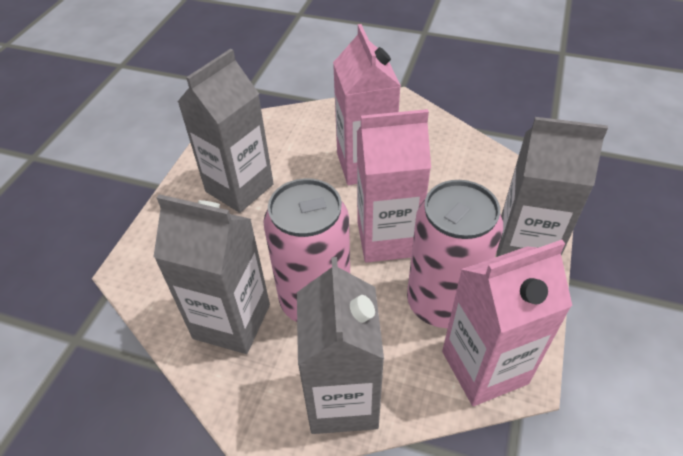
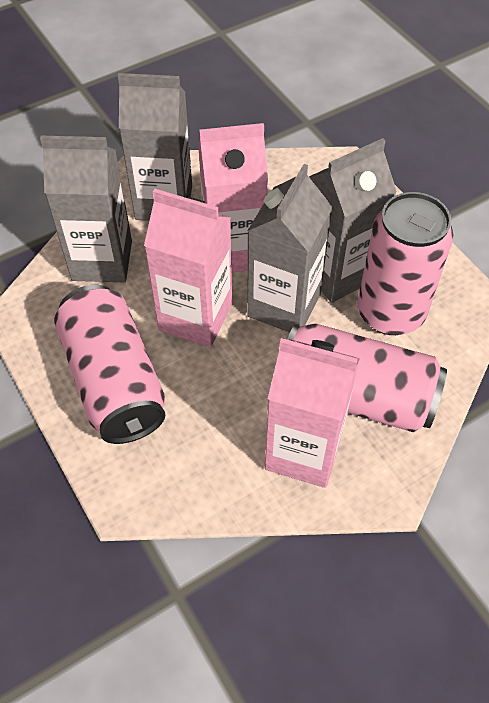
pink can: 2 -> 3

